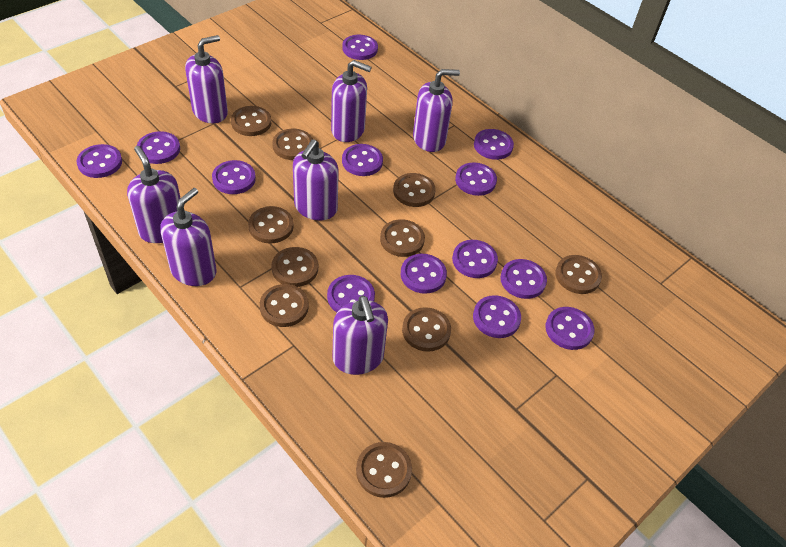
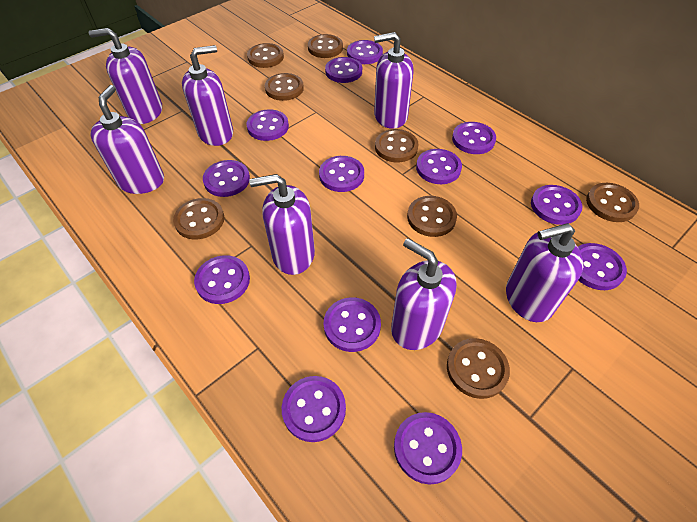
brown button: 10 -> 8

